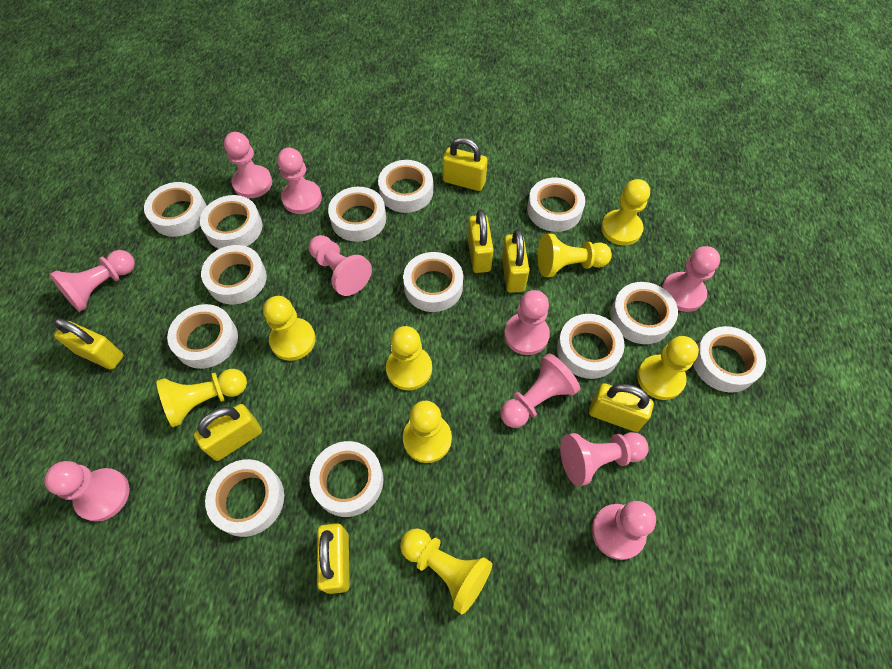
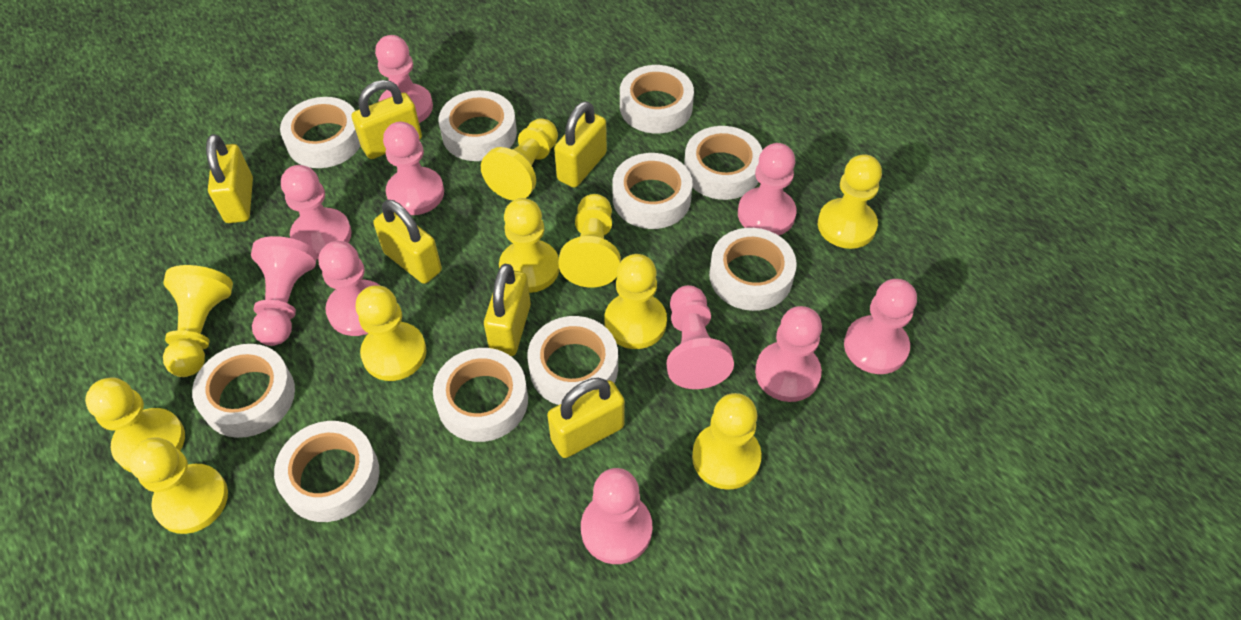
white tape: 13 -> 10
yellow padlock: 7 -> 6
yellow pawn: 8 -> 10

